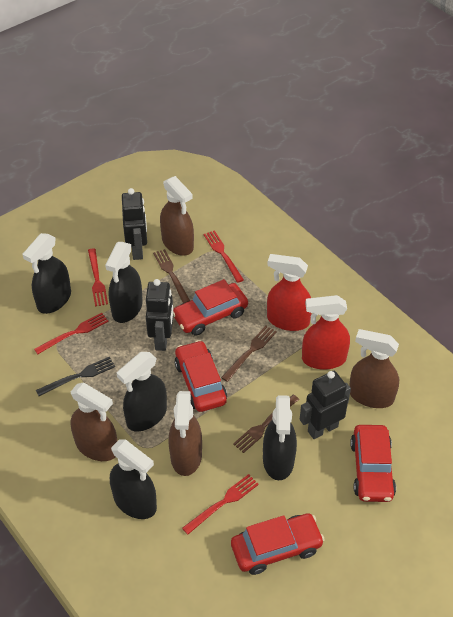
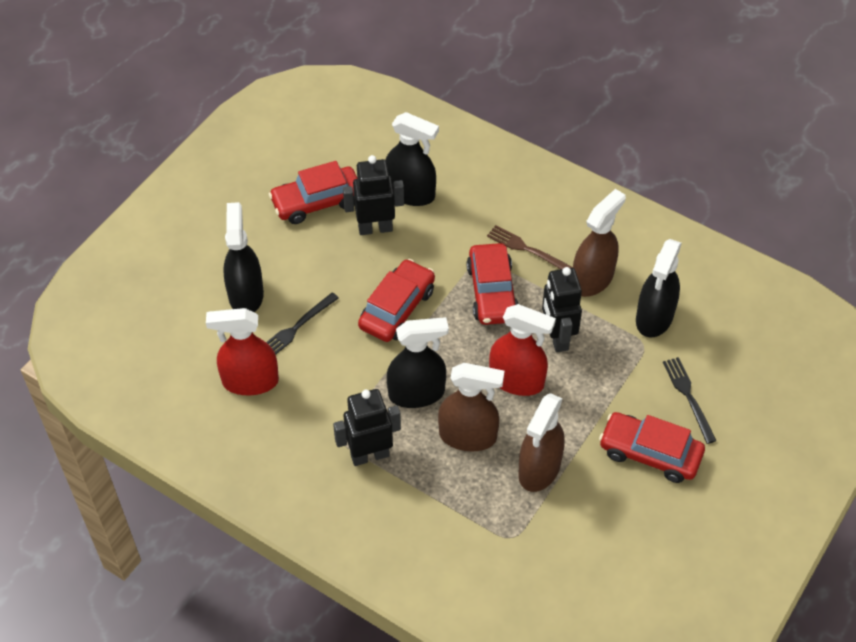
black fork: 1 -> 2
black spray bottle: 5 -> 4
brown fork: 3 -> 1
brown spray bottle: 4 -> 3
red fork: 4 -> 0

